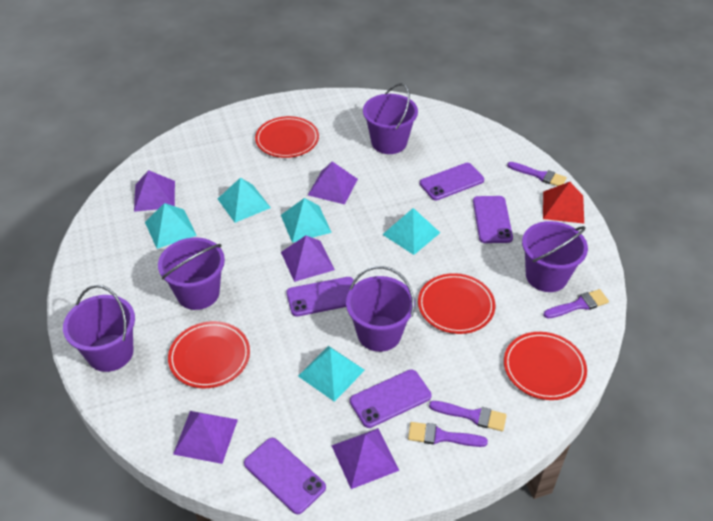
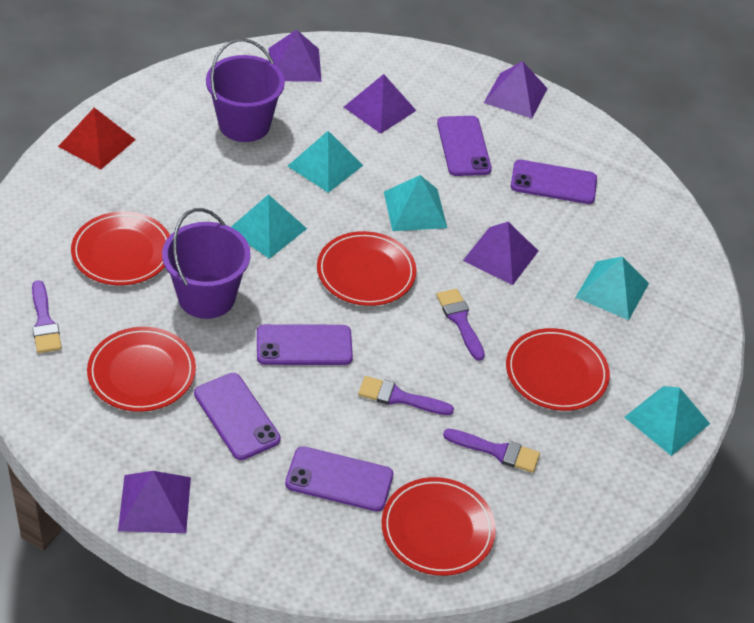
purple bucket: 5 -> 2
red plate: 4 -> 5

